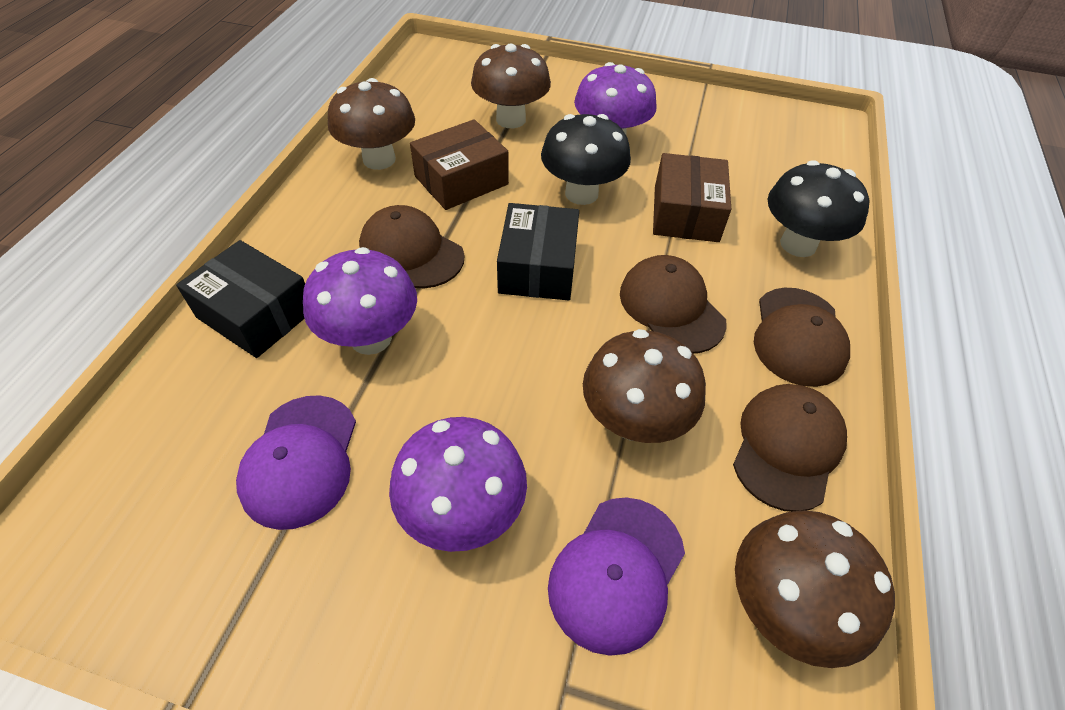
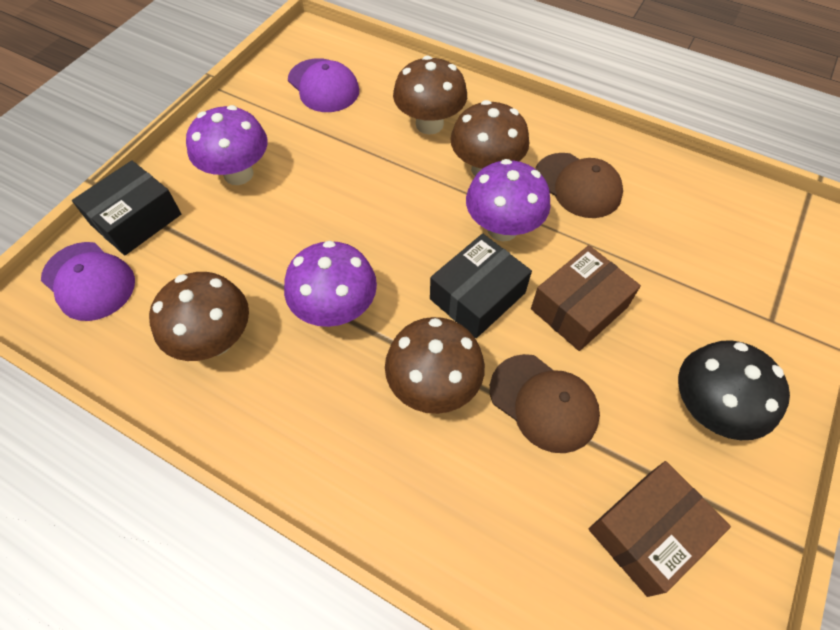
black mushroom: 2 -> 1
brown cap: 4 -> 2

